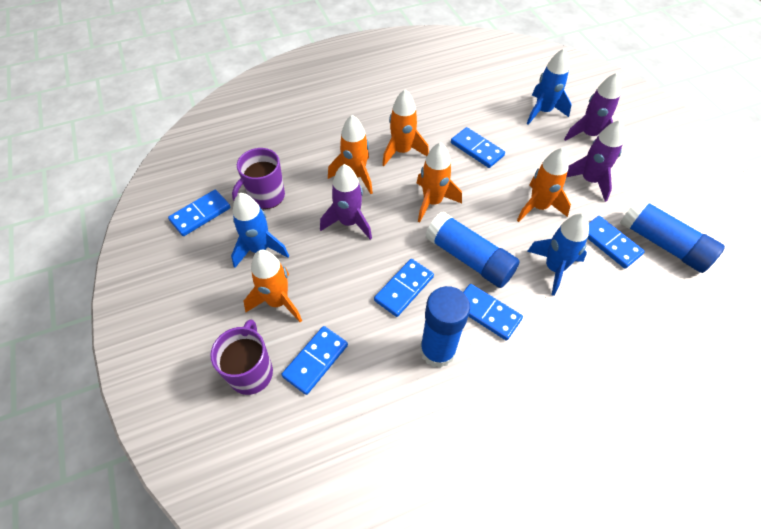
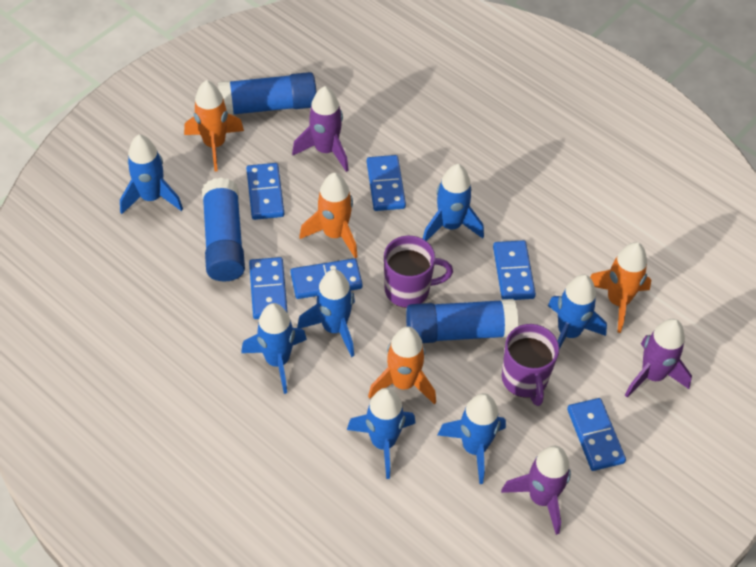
blue rocket: 3 -> 7
orange rocket: 5 -> 4

